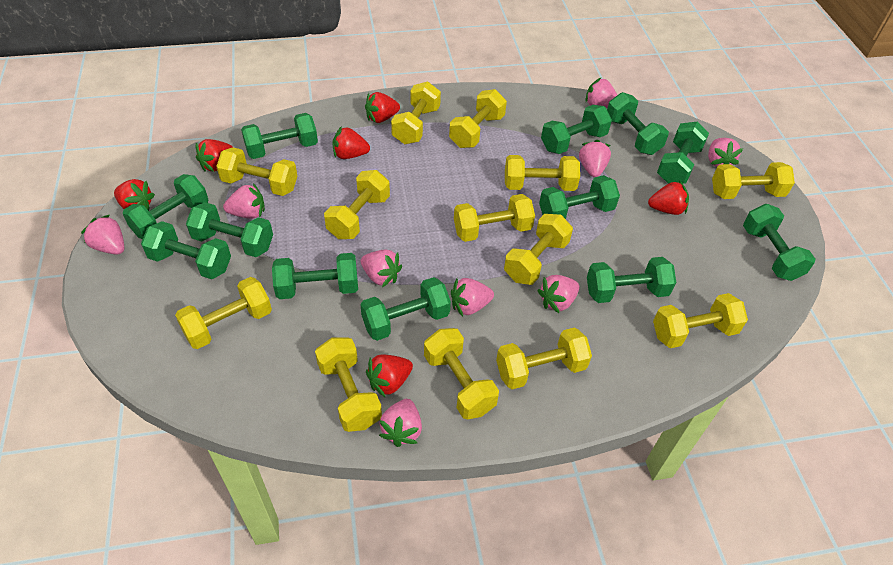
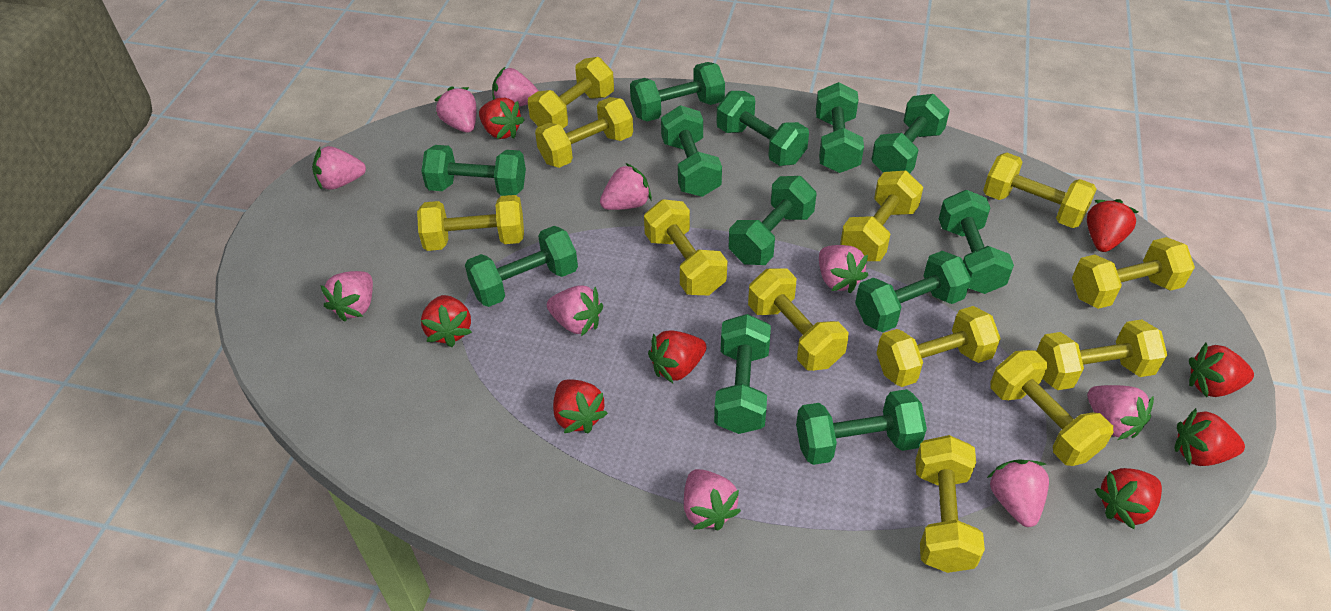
pink strawberry: 9 -> 10
red strawberry: 6 -> 8
yellow dumbbell: 13 -> 12

